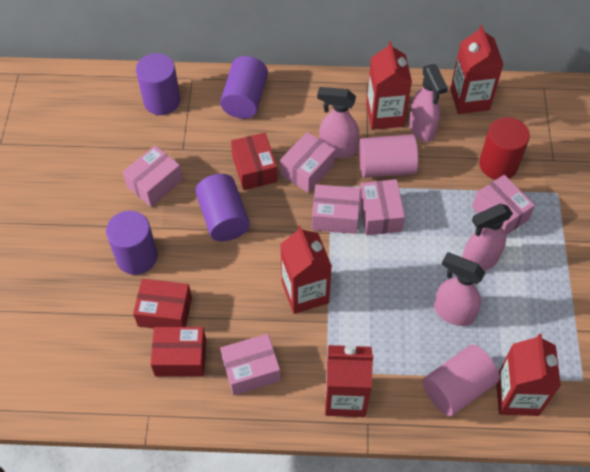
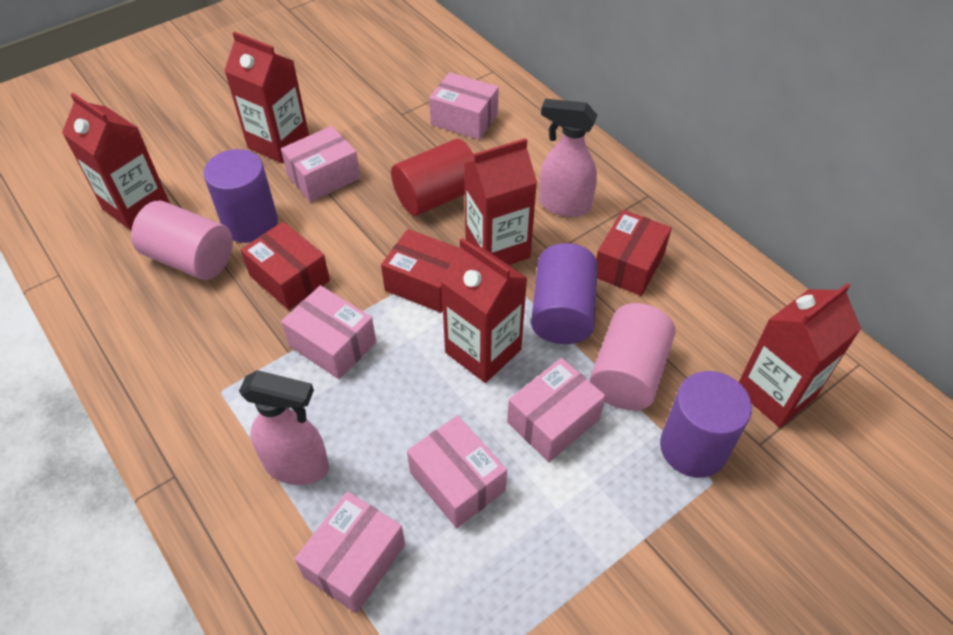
pink spray bottle: 4 -> 2
purple cylinder: 4 -> 3

